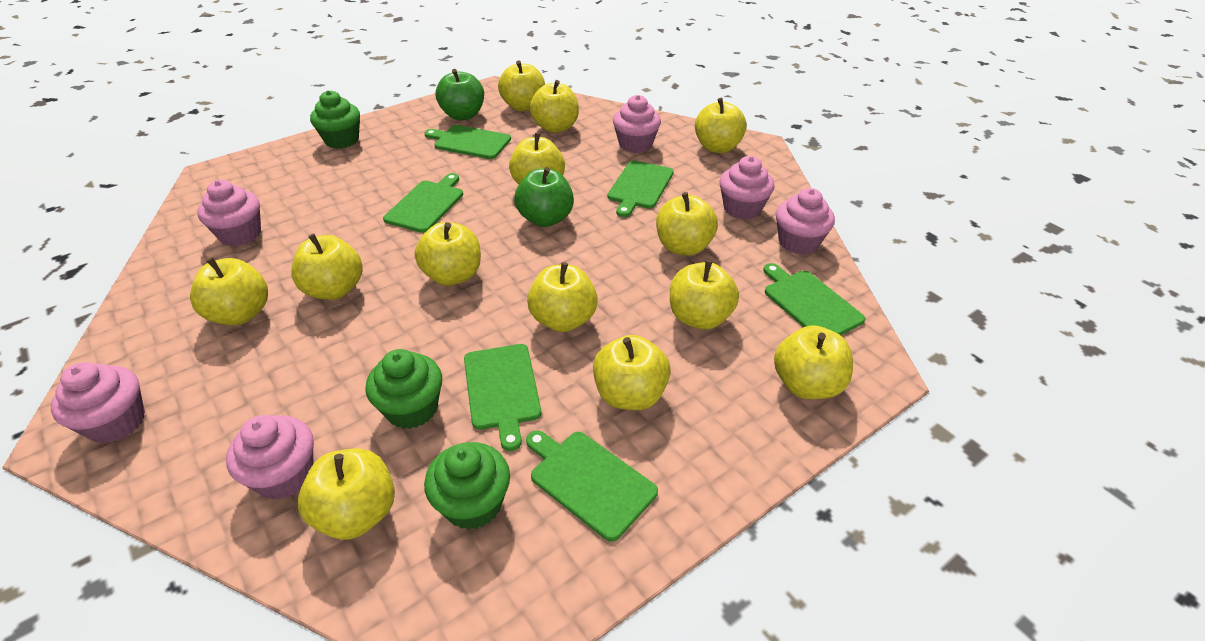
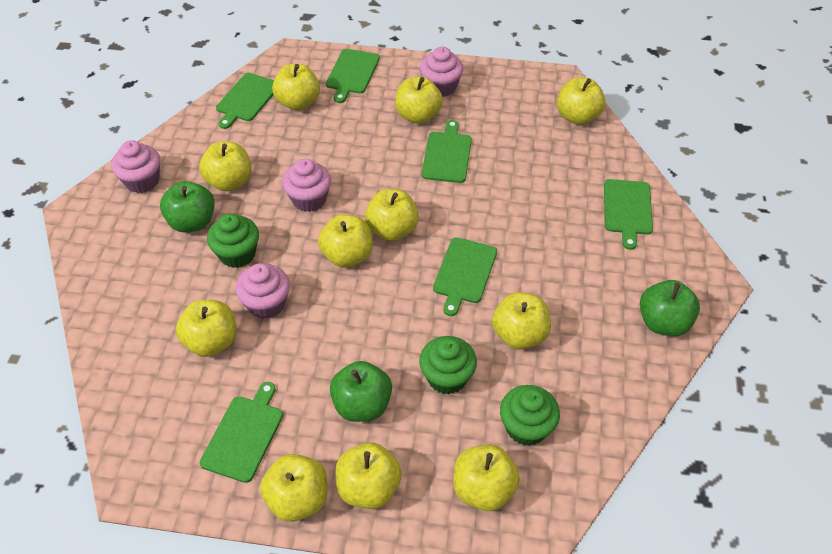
green apple: 2 -> 3
pink cupcake: 6 -> 4
yellow apple: 13 -> 11

